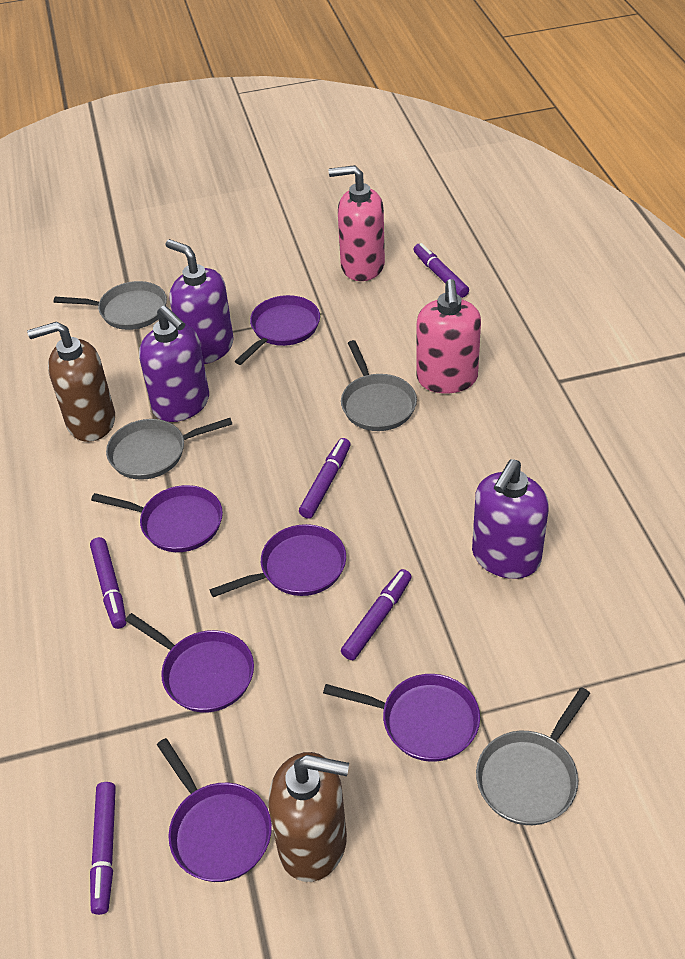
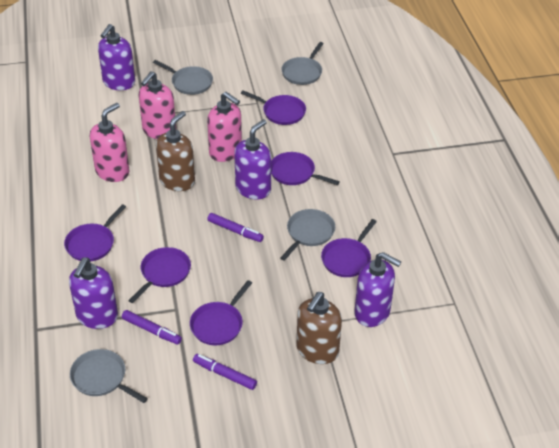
pink soap dispenser: 2 -> 3
purple marker: 5 -> 3
purple soap dispenser: 3 -> 4

